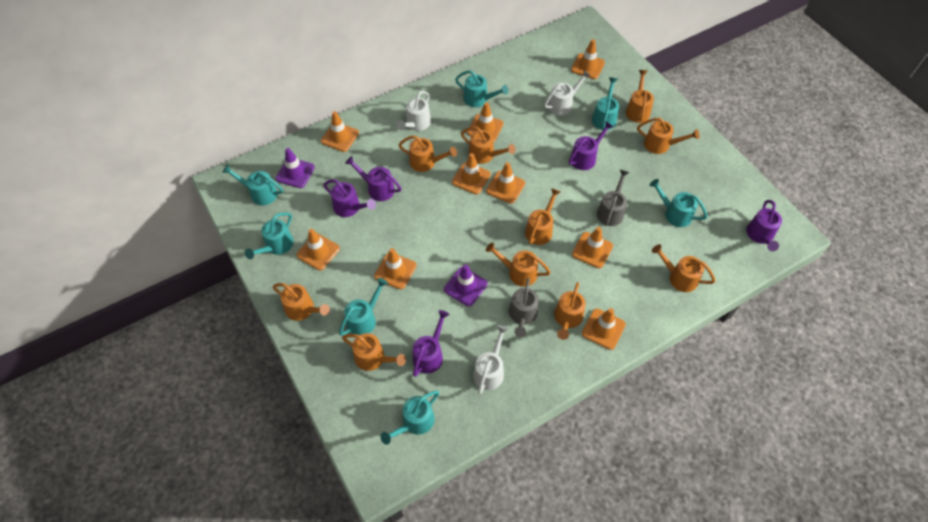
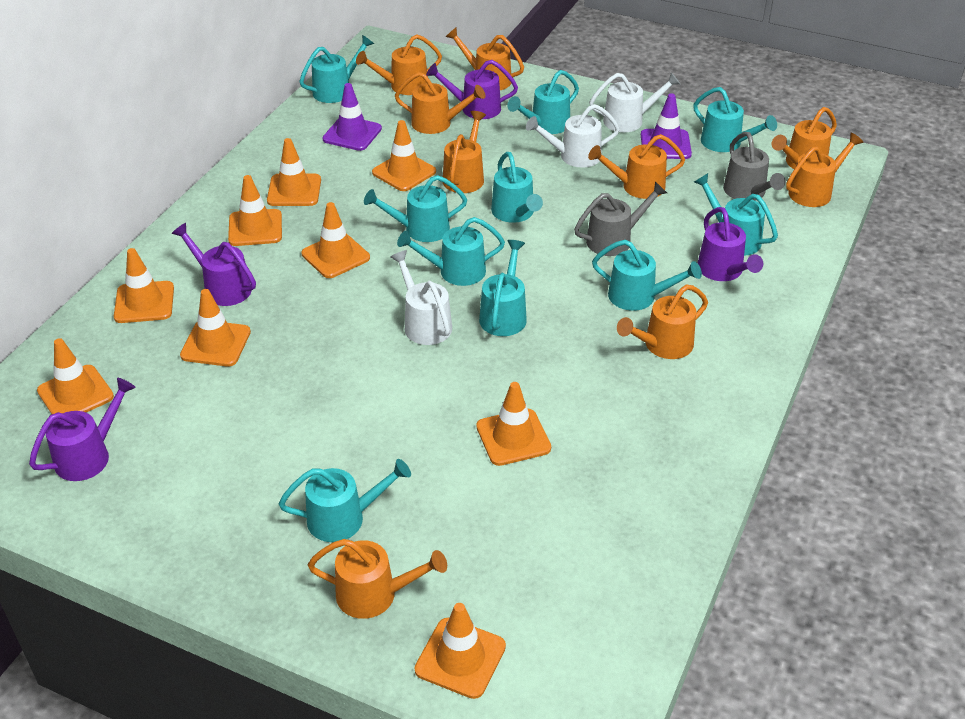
orange watering can: 10 -> 9
purple watering can: 5 -> 4
turquoise watering can: 7 -> 10

